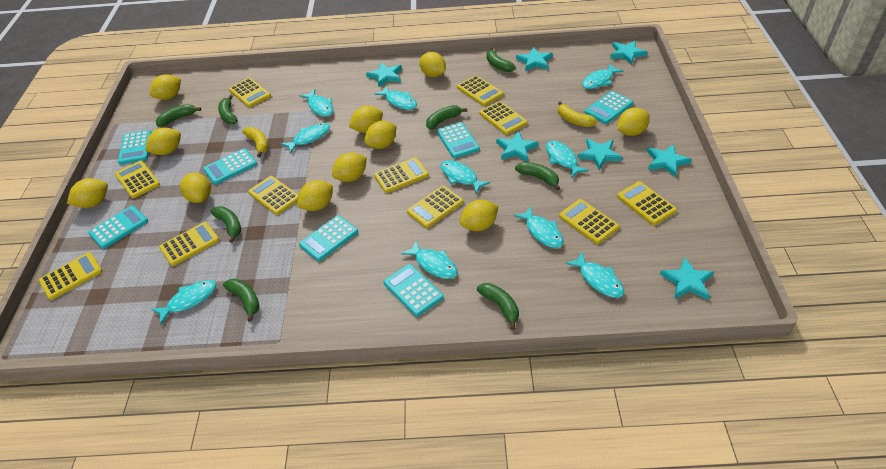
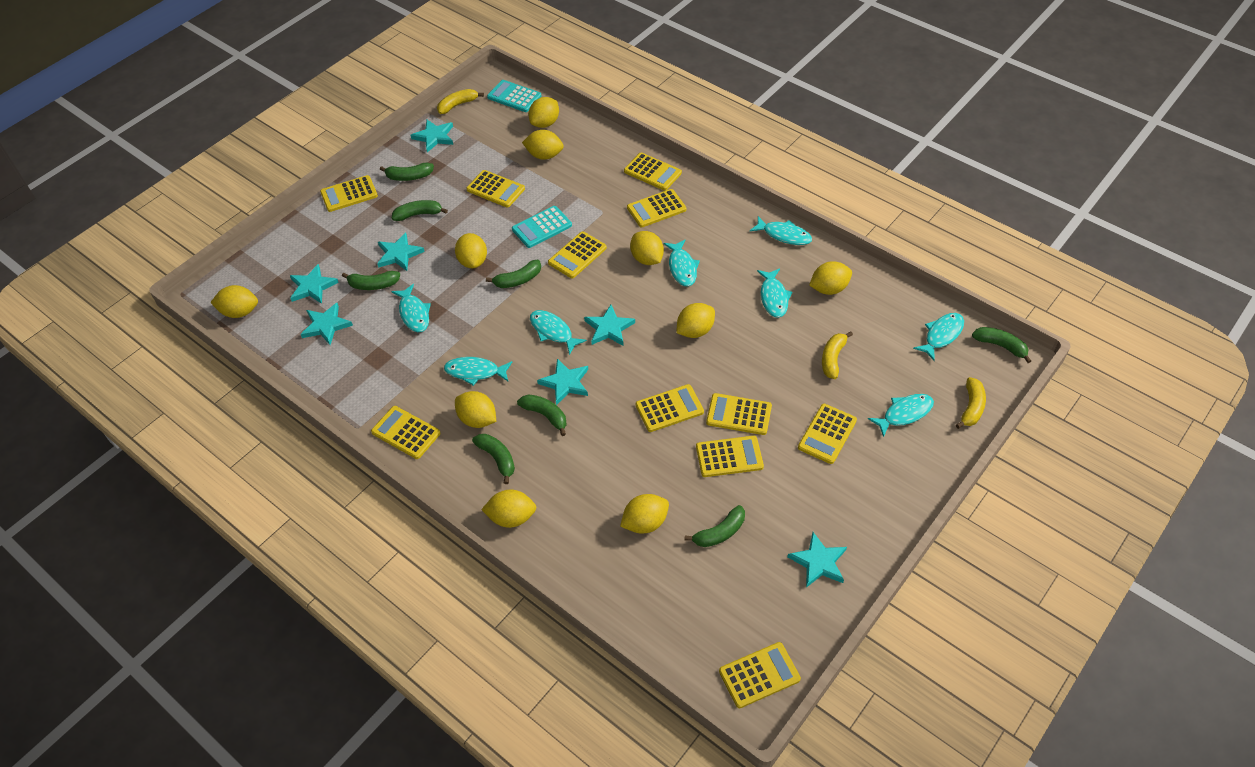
turquoise calculator: 7 -> 2
turquoise fish: 10 -> 8
yellow banana: 2 -> 3
yellow lemon: 11 -> 10

